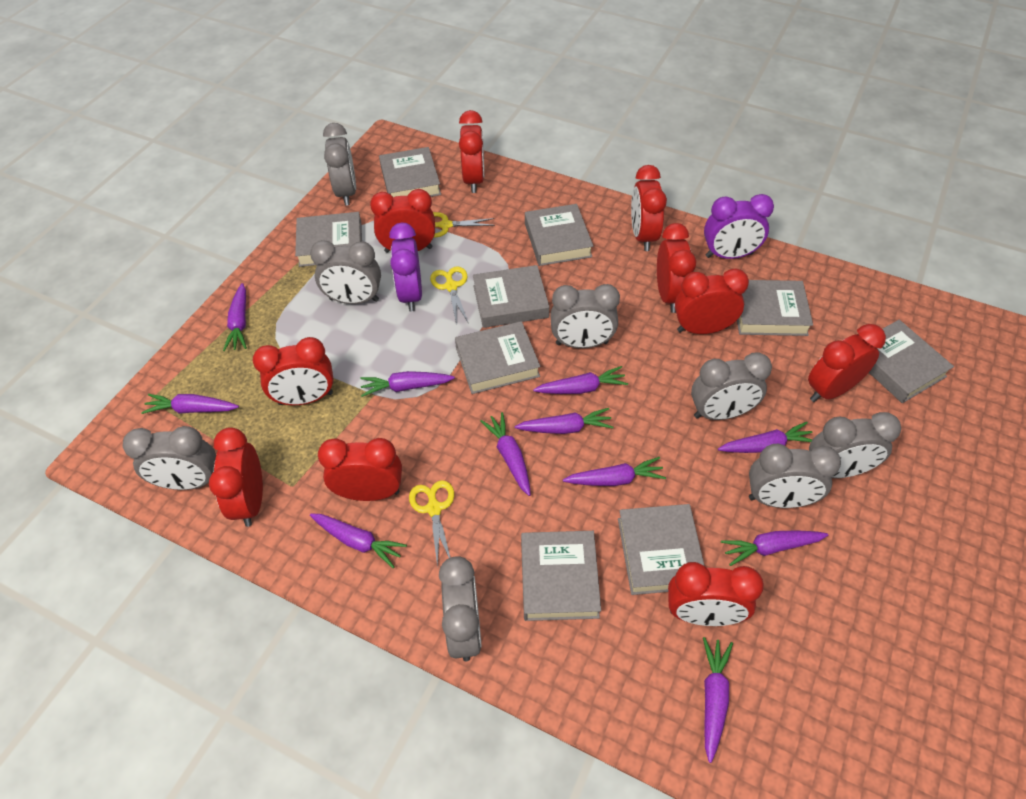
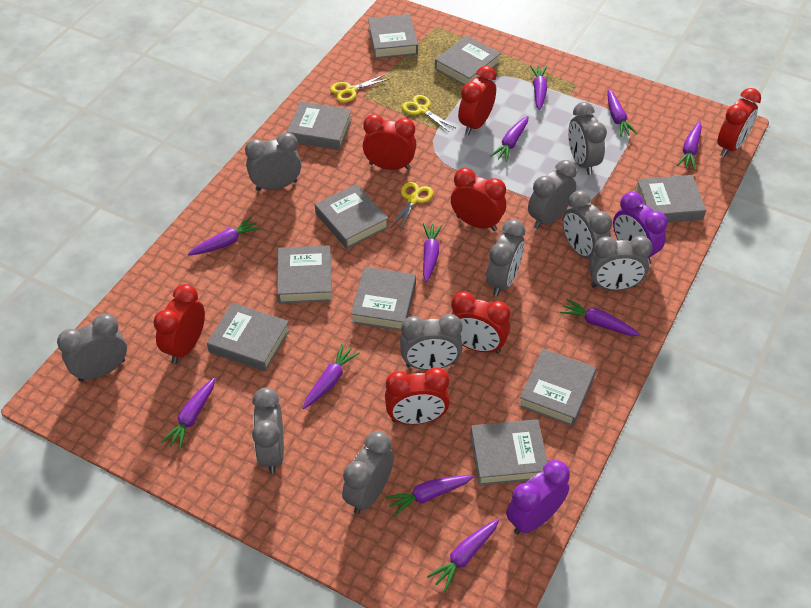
grey book: 9 -> 10
grey clock: 8 -> 10
red clock: 10 -> 7

